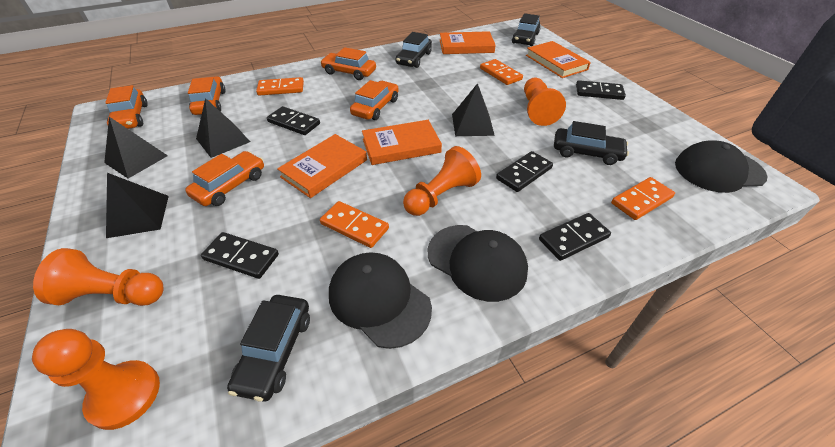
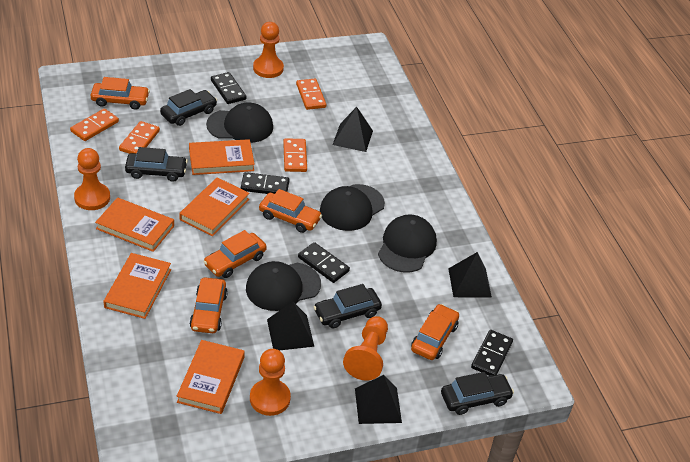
black cap: 3 -> 4
black domino: 5 -> 4
orange book: 4 -> 5

